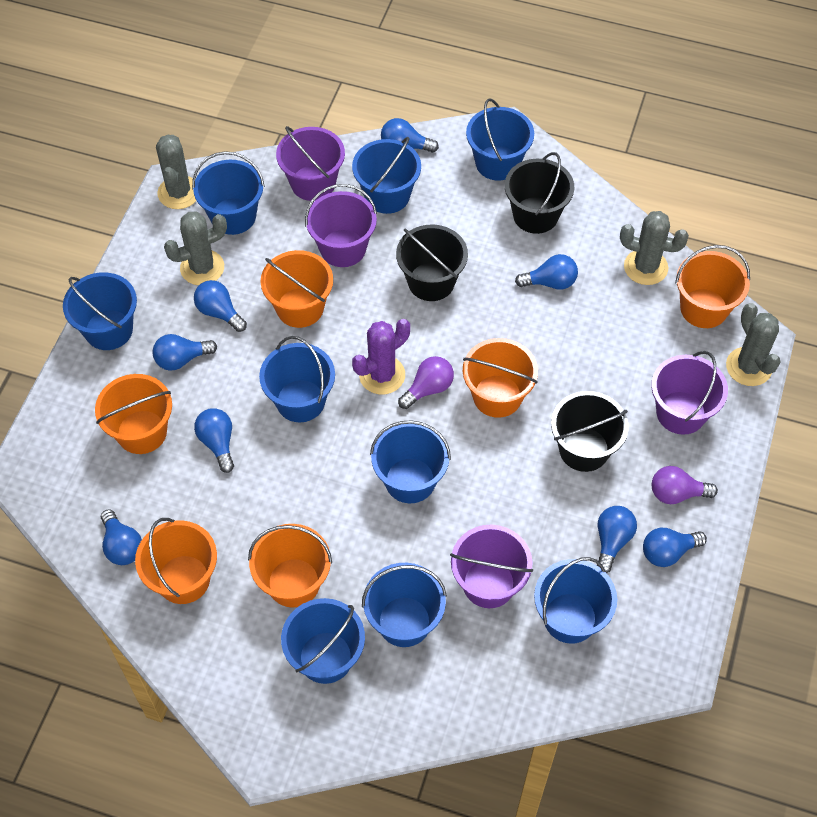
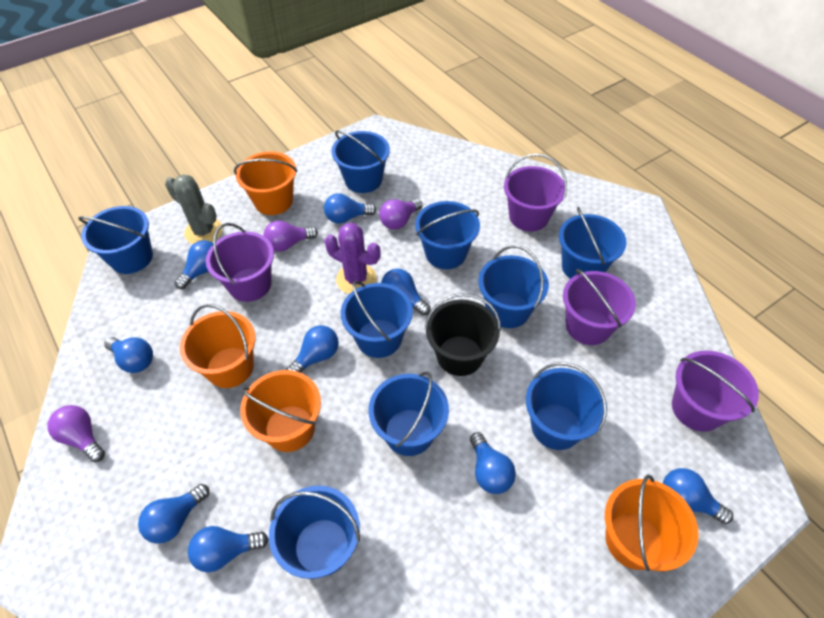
black bucket: 3 -> 1
blue light bulb: 8 -> 9
grey cactus: 4 -> 1
orange bucket: 6 -> 4
purple light bulb: 2 -> 3

